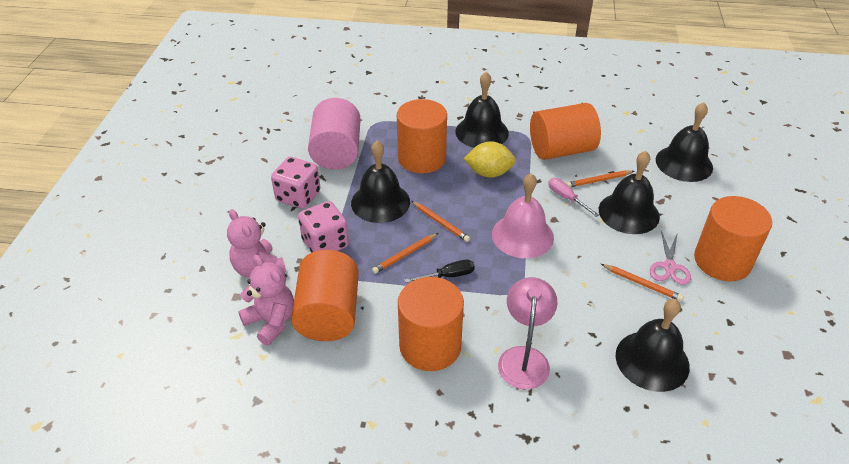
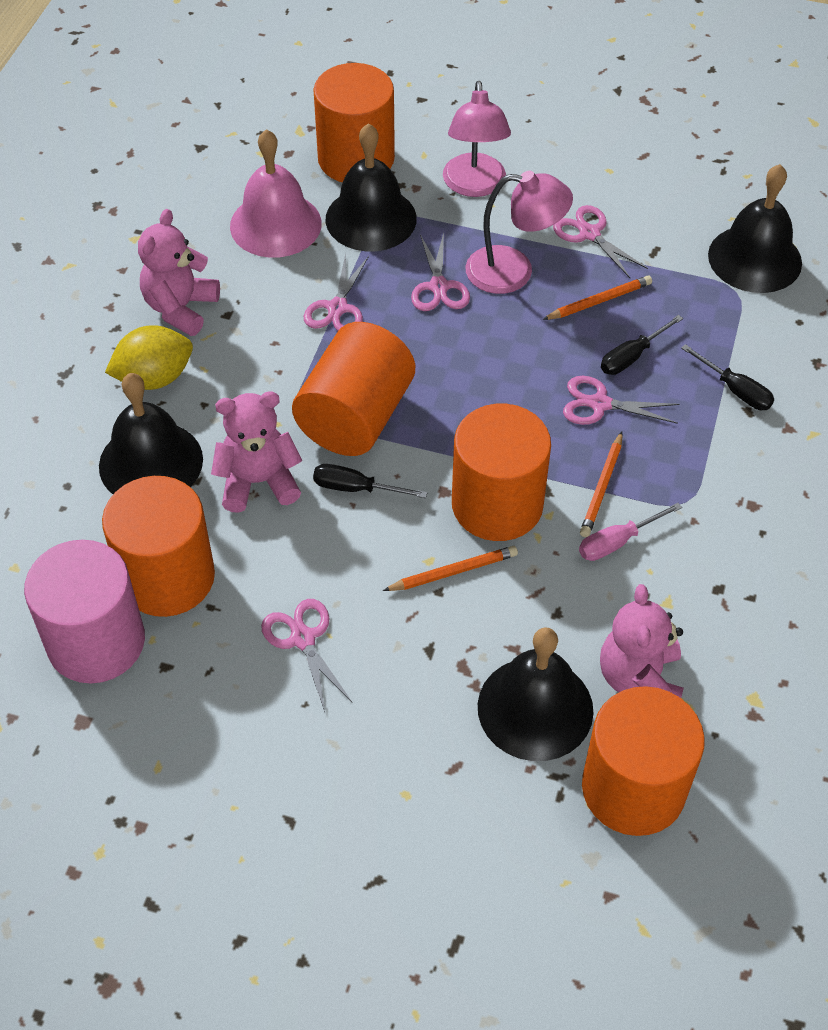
black bell: 5 -> 4
black screwdriver: 1 -> 3
orange pencil: 4 -> 3
pink dice: 2 -> 0
pink lamp: 1 -> 2
pink scissors: 1 -> 5
pink teddy bear: 2 -> 3

